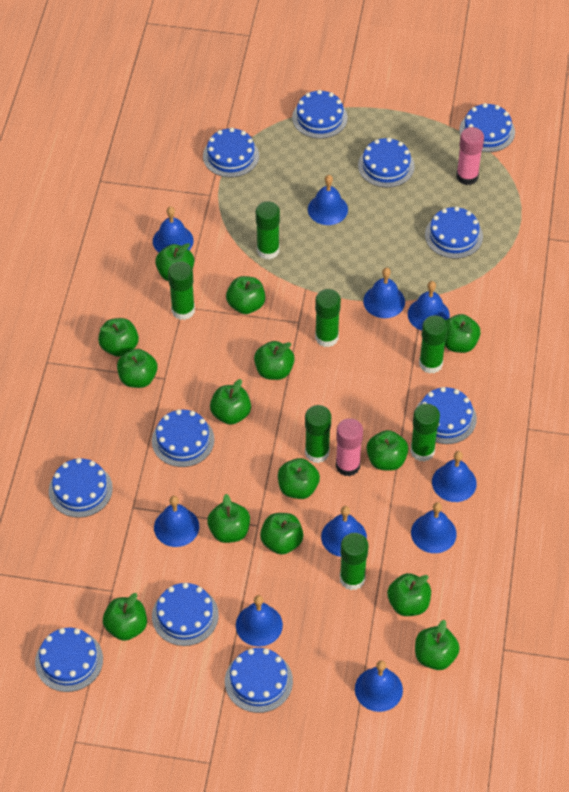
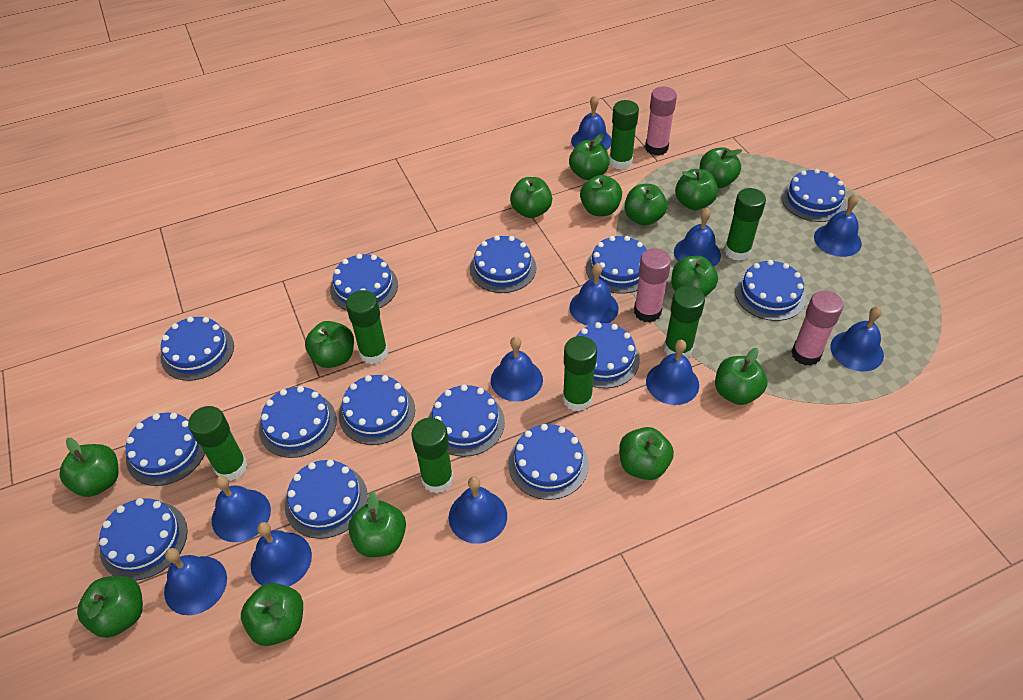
blue bell: 10 -> 11
blue cake: 11 -> 14
pink glue stick: 2 -> 3

